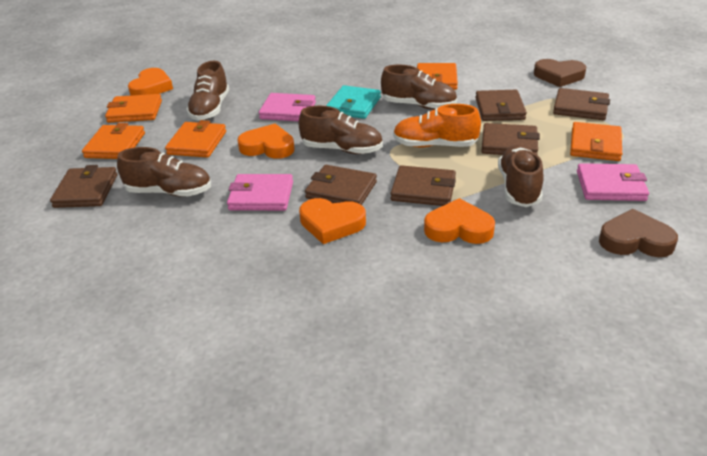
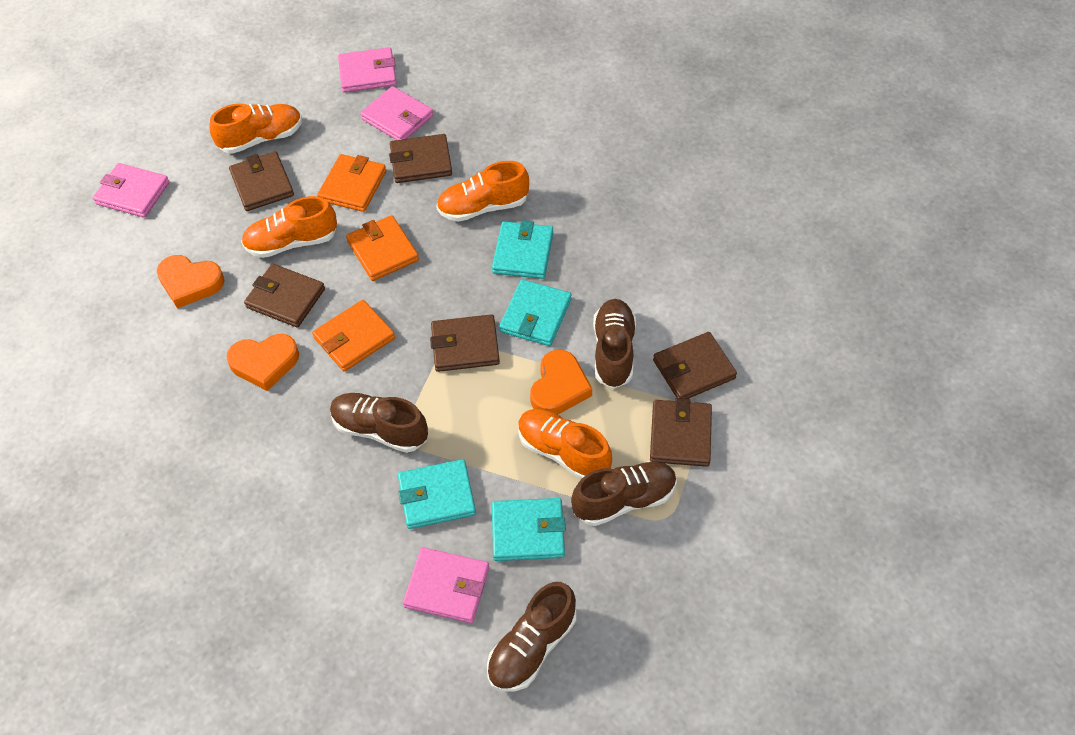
brown heart: 2 -> 0
brown shoe: 5 -> 4
orange heart: 4 -> 3
orange shoe: 1 -> 4
orange wallet: 5 -> 3
pink wallet: 3 -> 4
turquoise wallet: 1 -> 4

